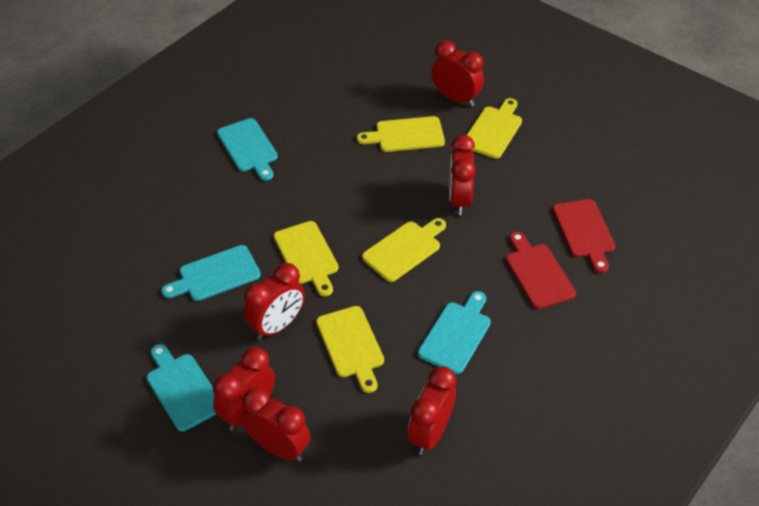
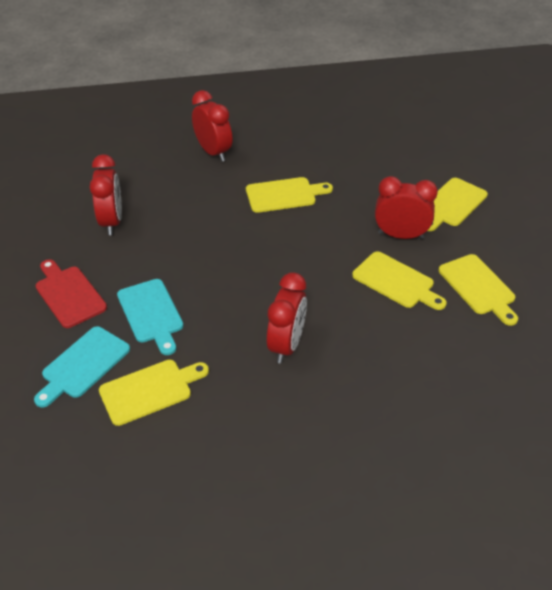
red clock: 6 -> 4
red cutting board: 2 -> 1
turquoise cutting board: 4 -> 2

